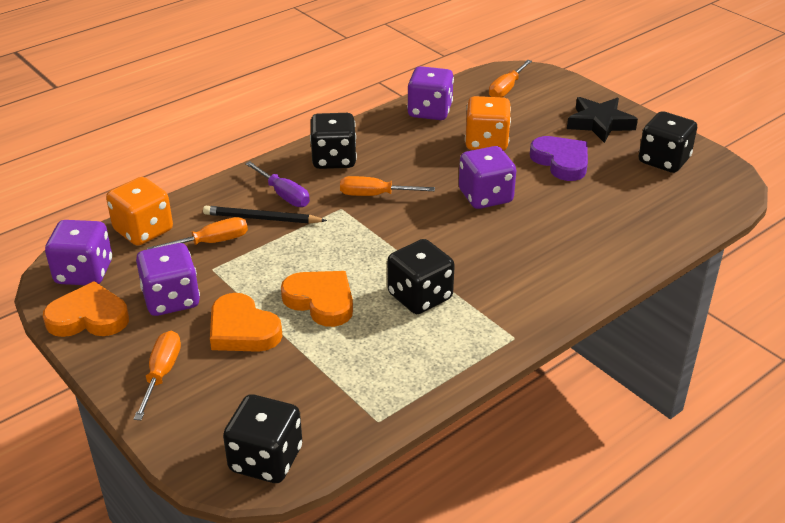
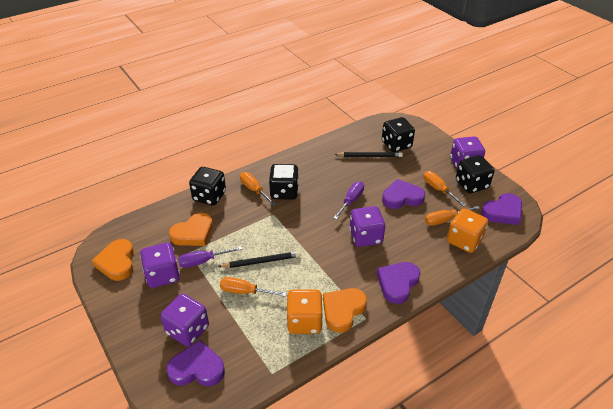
black pencil: 1 -> 2
black star: 1 -> 0
purple heart: 1 -> 4
purple screwdriver: 1 -> 2

